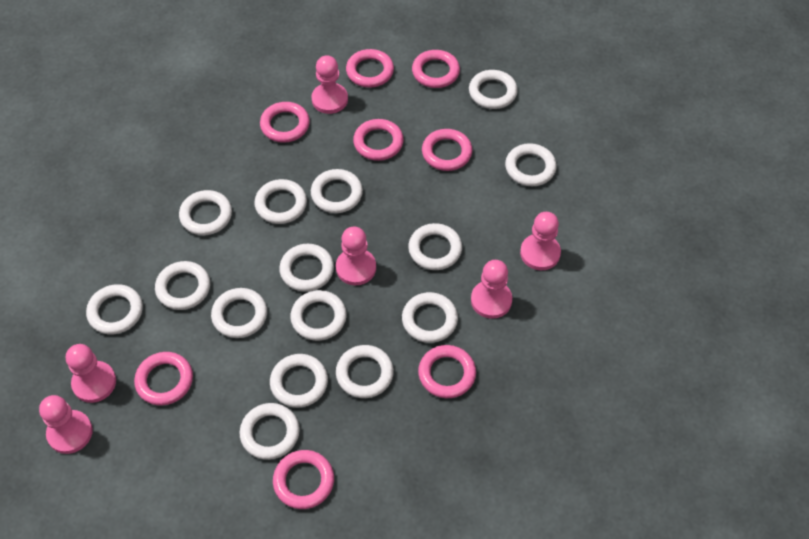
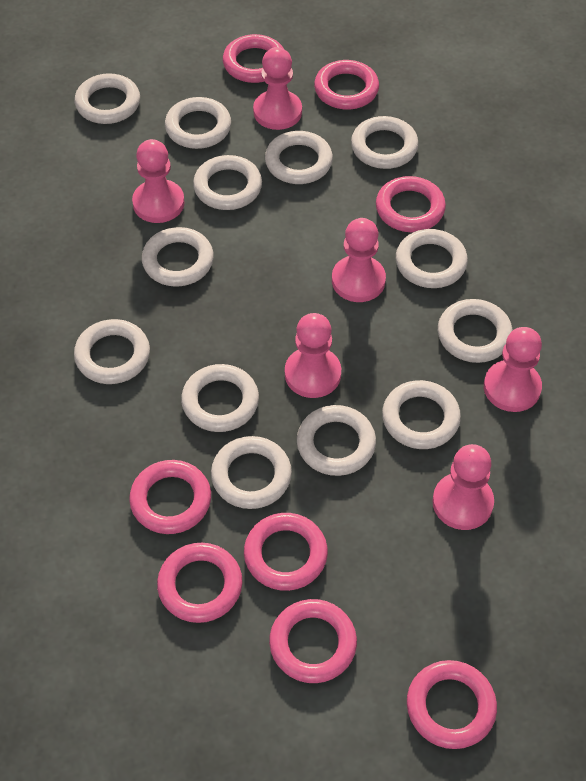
white ring: 15 -> 13

